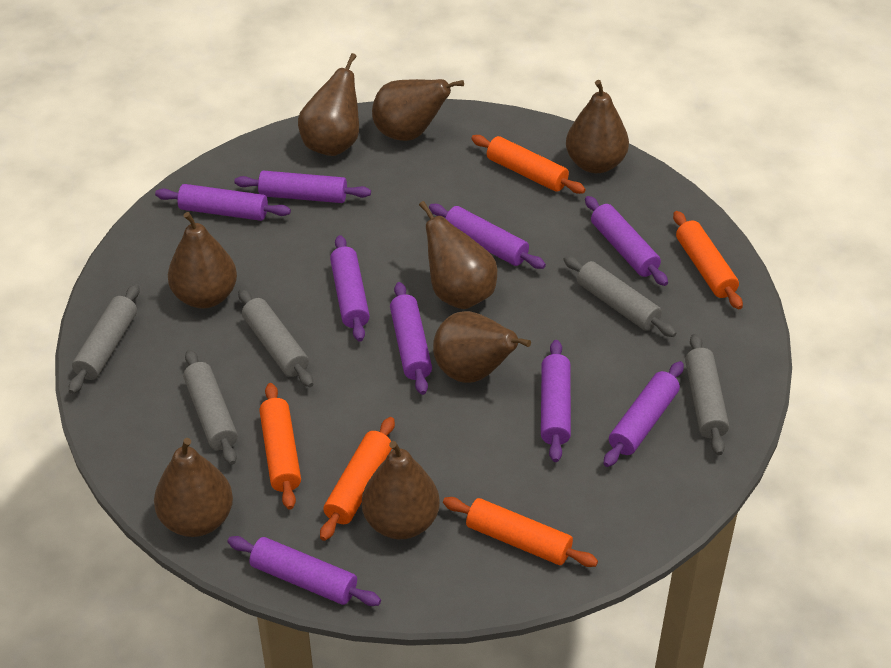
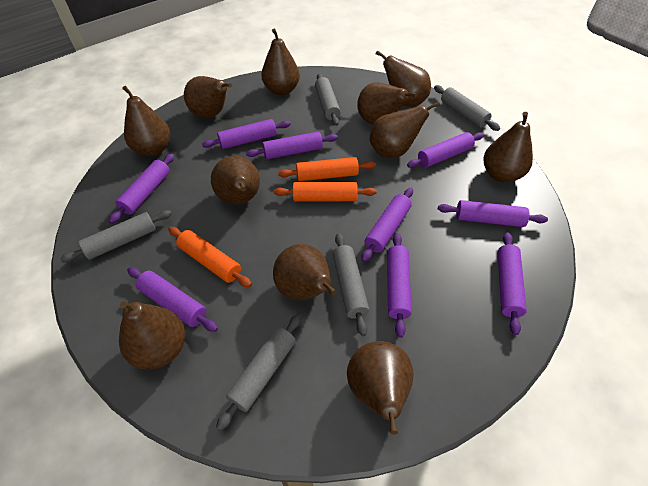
brown pear: 8 -> 11
orange rolling pin: 5 -> 3

